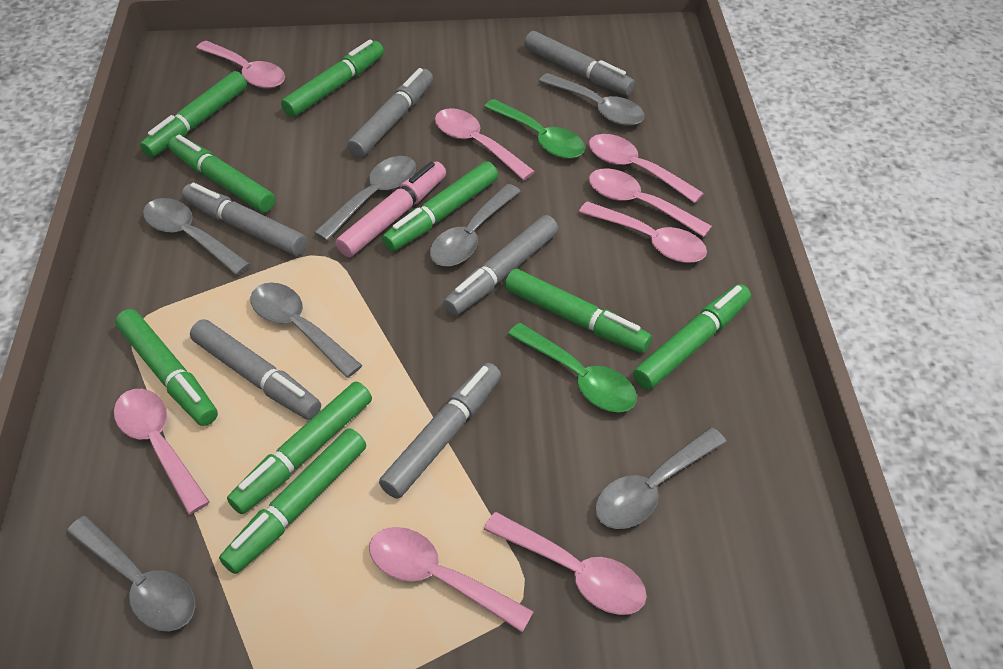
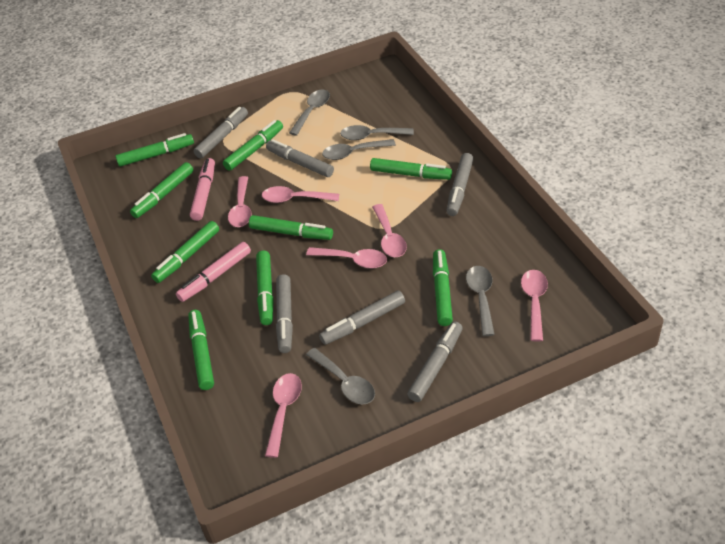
green spoon: 2 -> 0
grey spoon: 7 -> 5
pink marker: 1 -> 2
pink spoon: 8 -> 6

